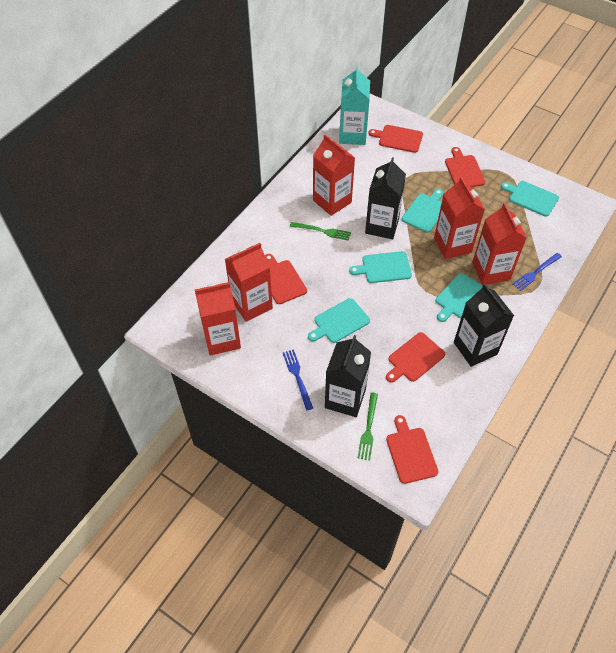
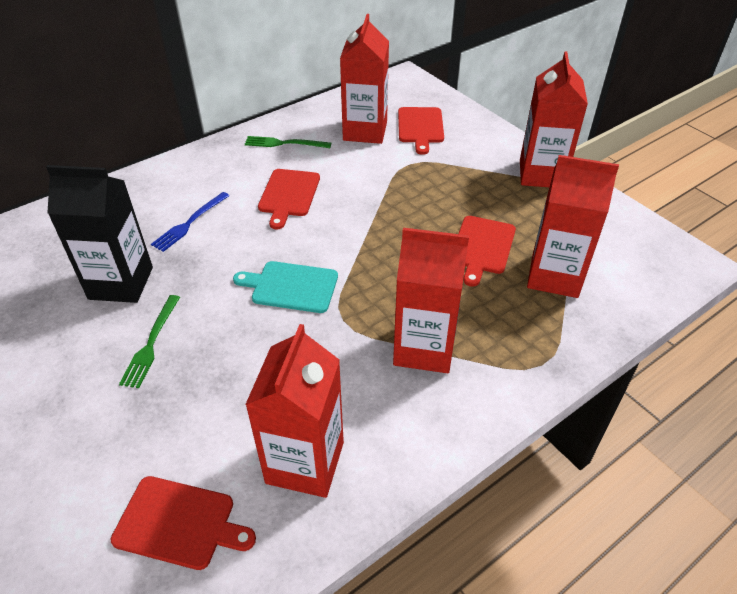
black carton: 3 -> 1
blue fork: 2 -> 1
red cutting board: 5 -> 4
turquoise carton: 1 -> 0
turquoise cutting board: 5 -> 1

